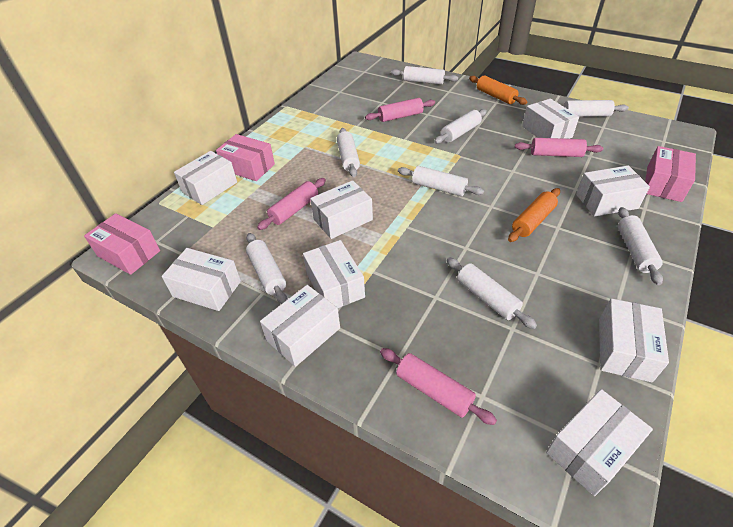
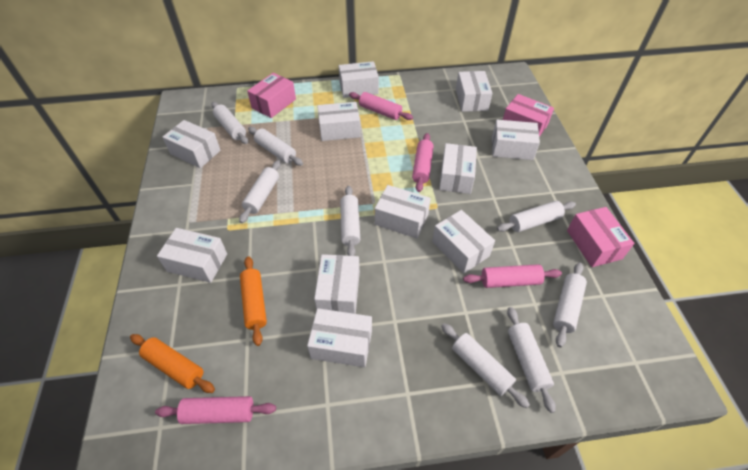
white box: 9 -> 11

